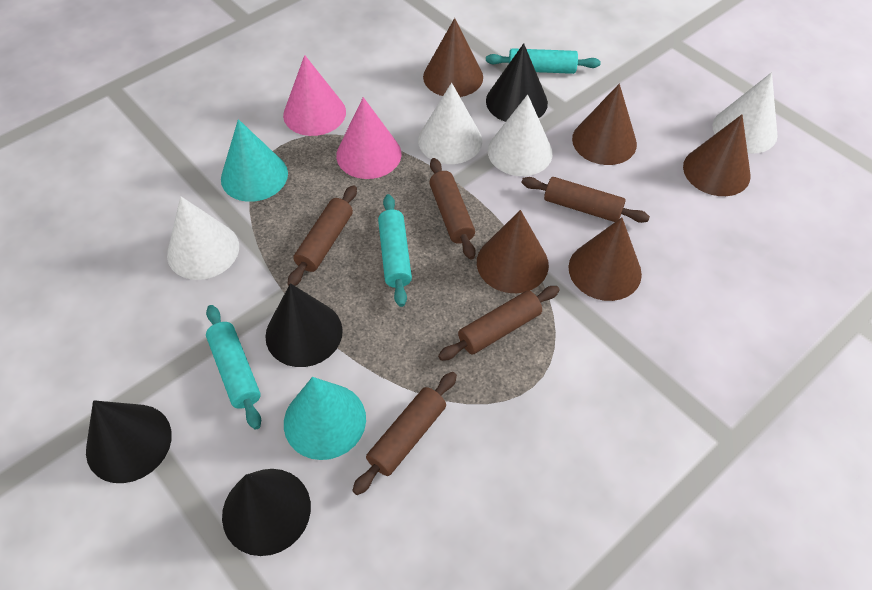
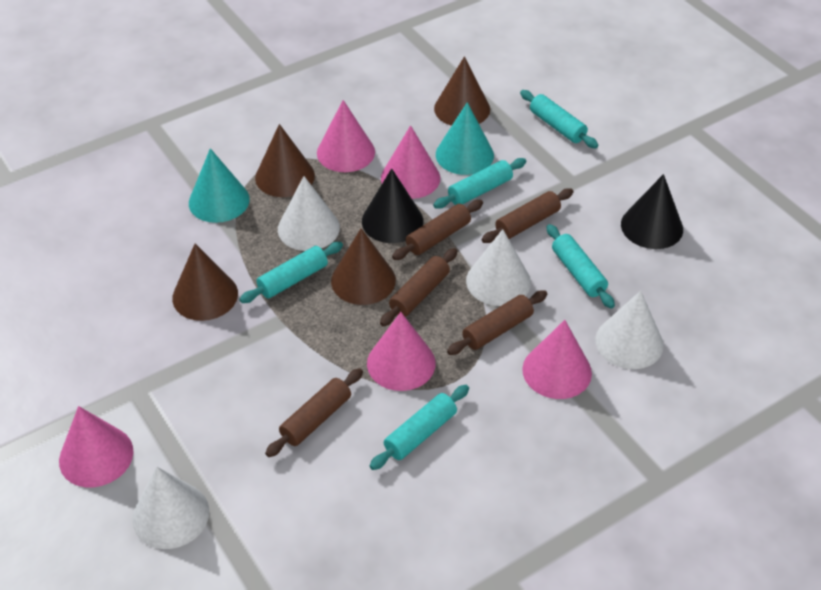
black cone: 4 -> 2
brown cone: 5 -> 4
pink cone: 2 -> 5
turquoise rolling pin: 3 -> 5

